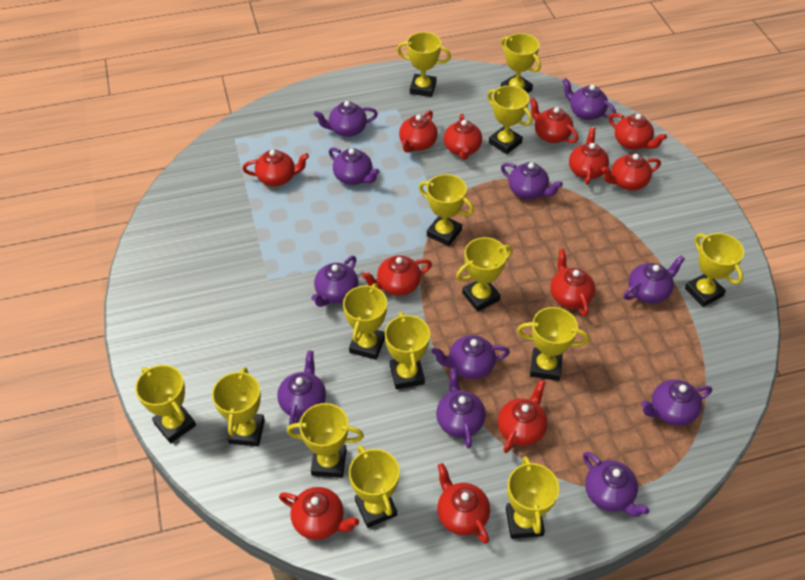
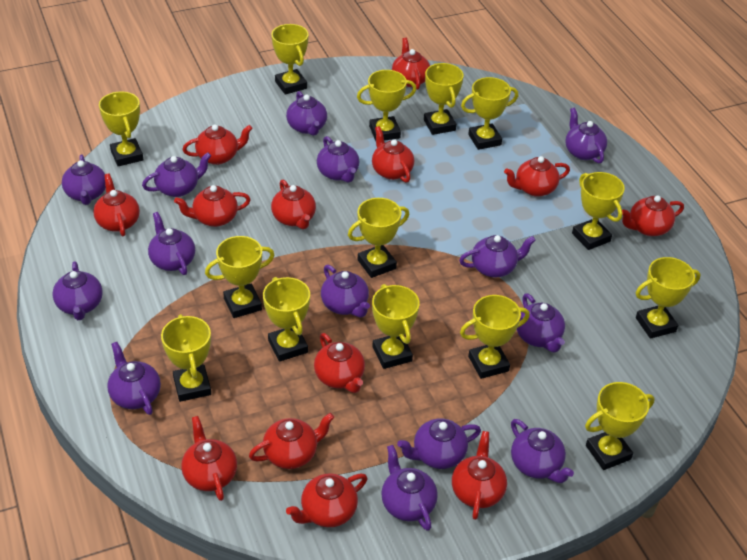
purple teapot: 11 -> 14
red teapot: 12 -> 13

